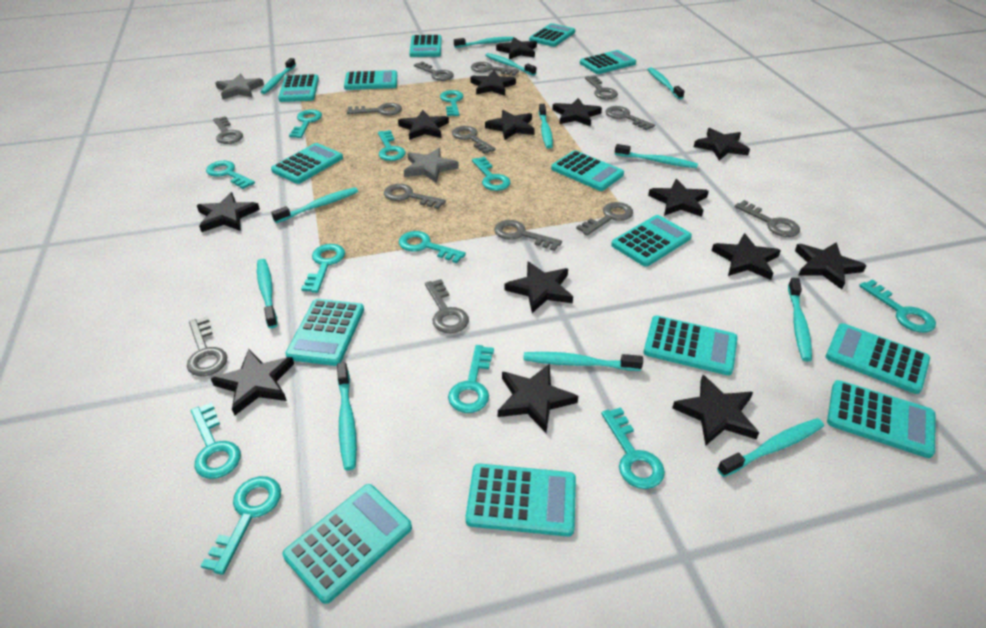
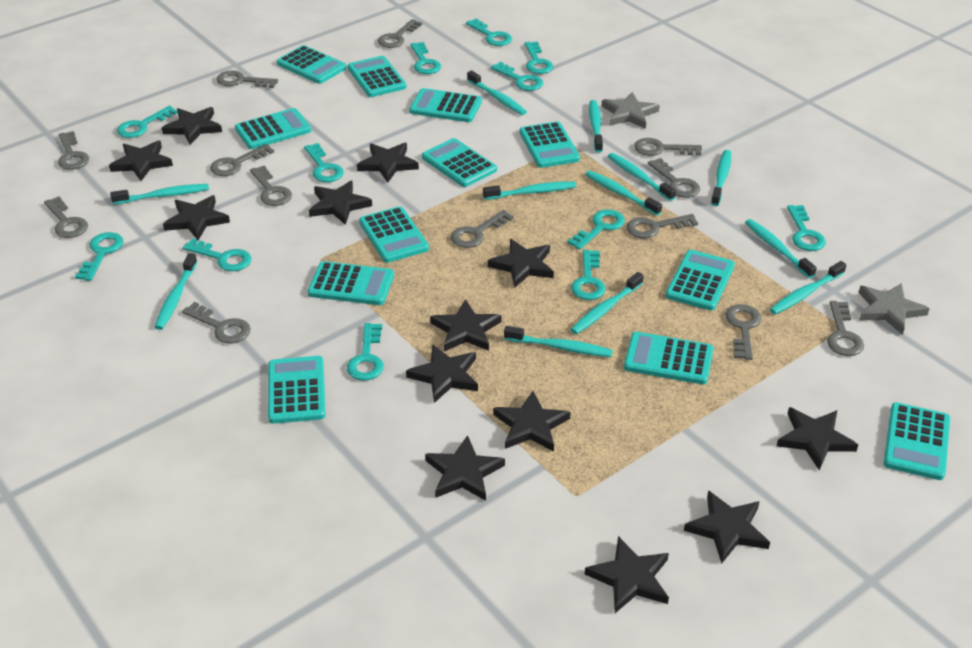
black star: 14 -> 13
turquoise calculator: 14 -> 12

